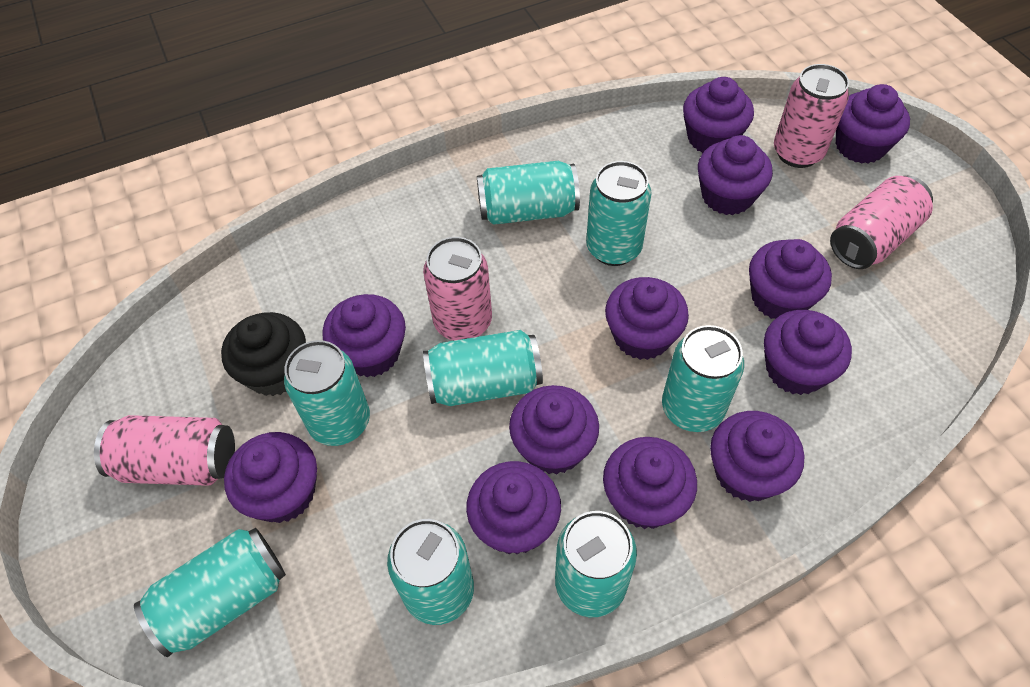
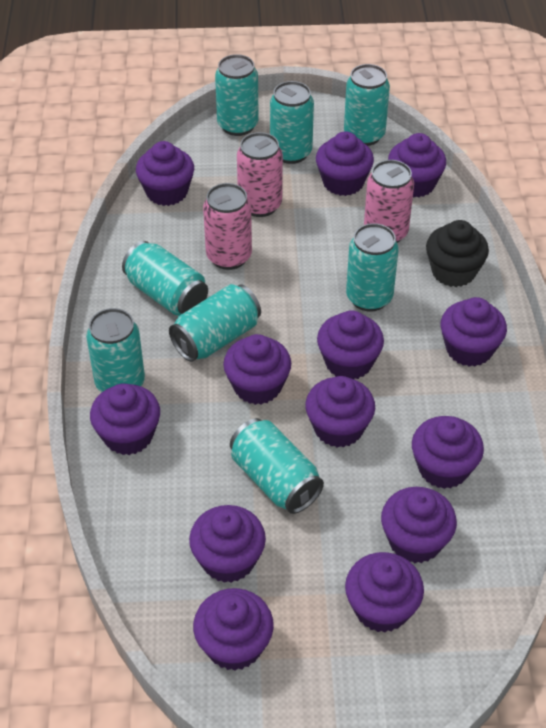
pink can: 4 -> 3
purple cupcake: 12 -> 13

